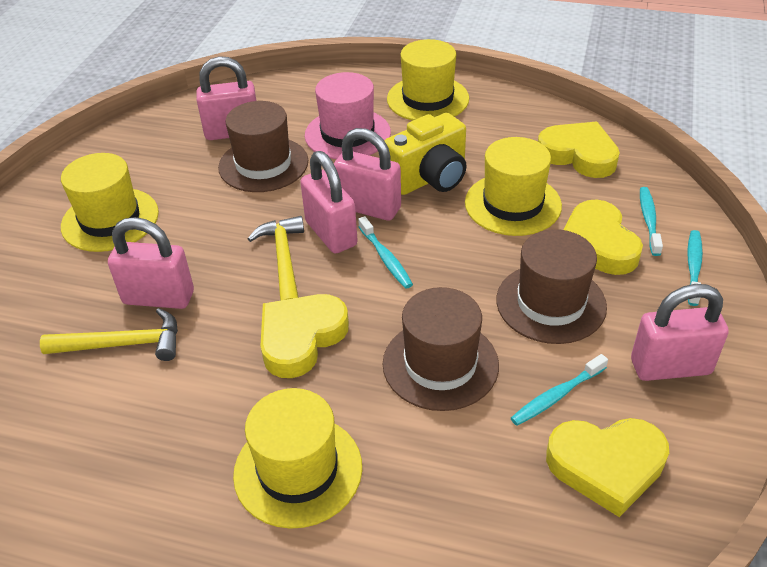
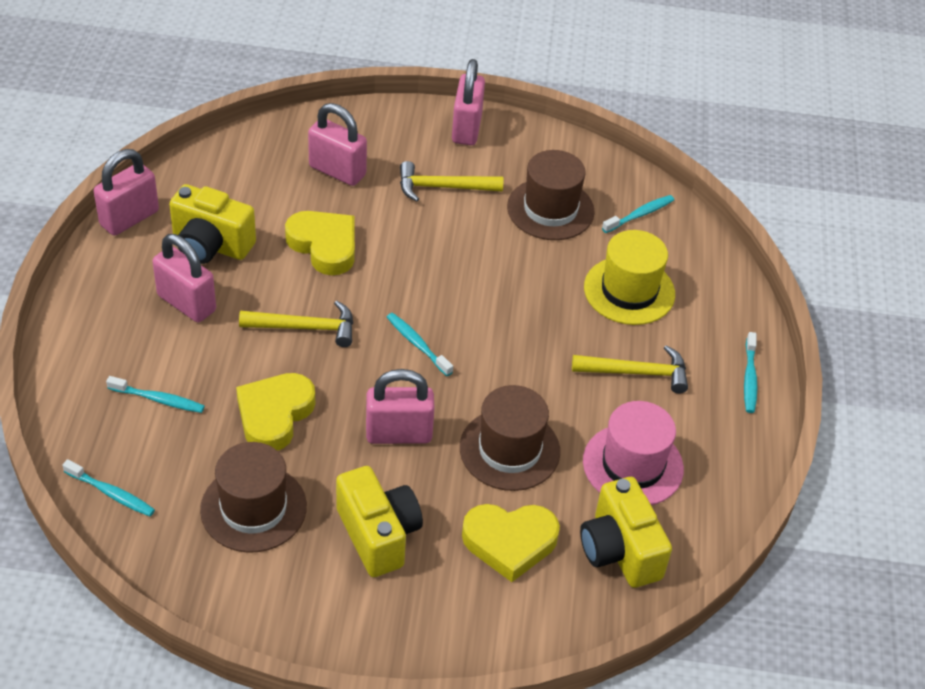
turquoise toothbrush: 4 -> 5
yellow camera: 1 -> 3
yellow hammer: 2 -> 3
yellow hat: 4 -> 1
yellow heart: 4 -> 3

